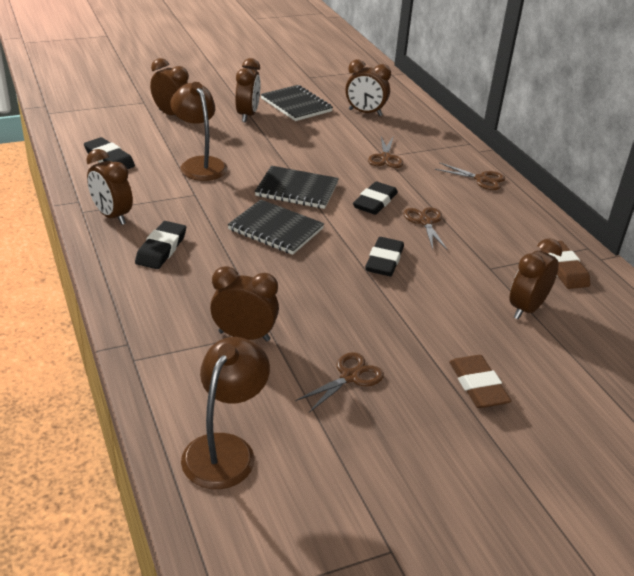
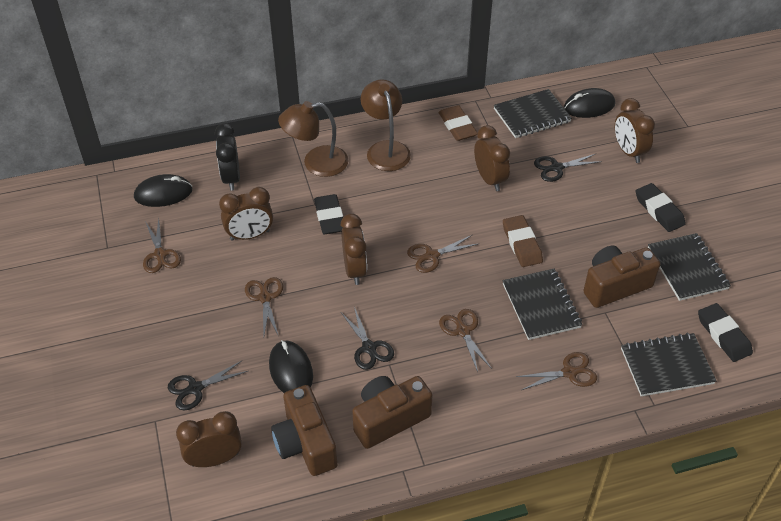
black clock: 0 -> 1
black eraser: 4 -> 3
black mouse: 0 -> 3
black notebook: 3 -> 4
black scissors: 0 -> 3
brown camera: 0 -> 3
brown clock: 6 -> 5
brown scissors: 4 -> 5

